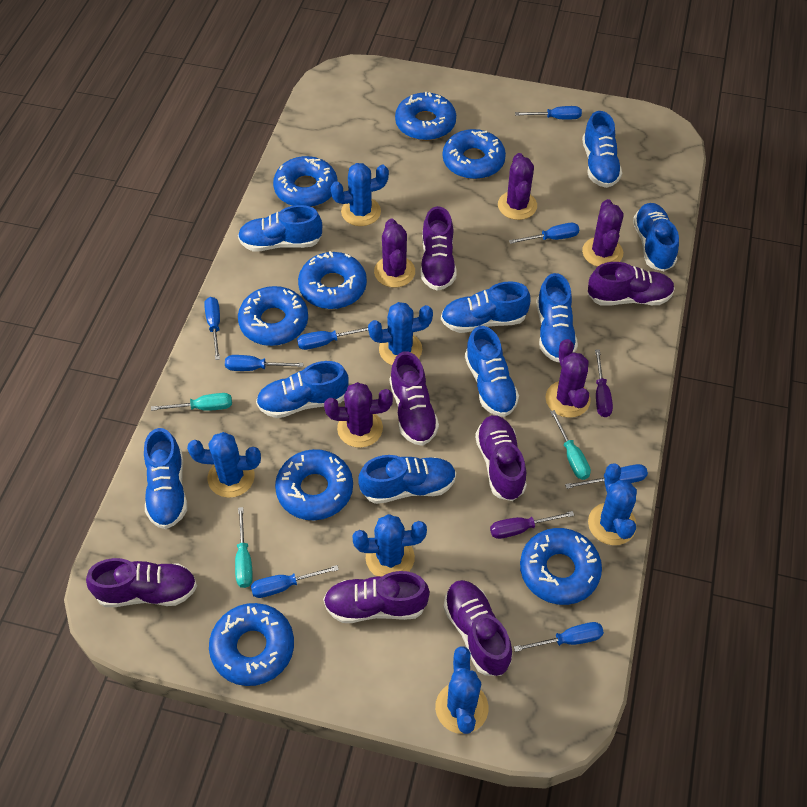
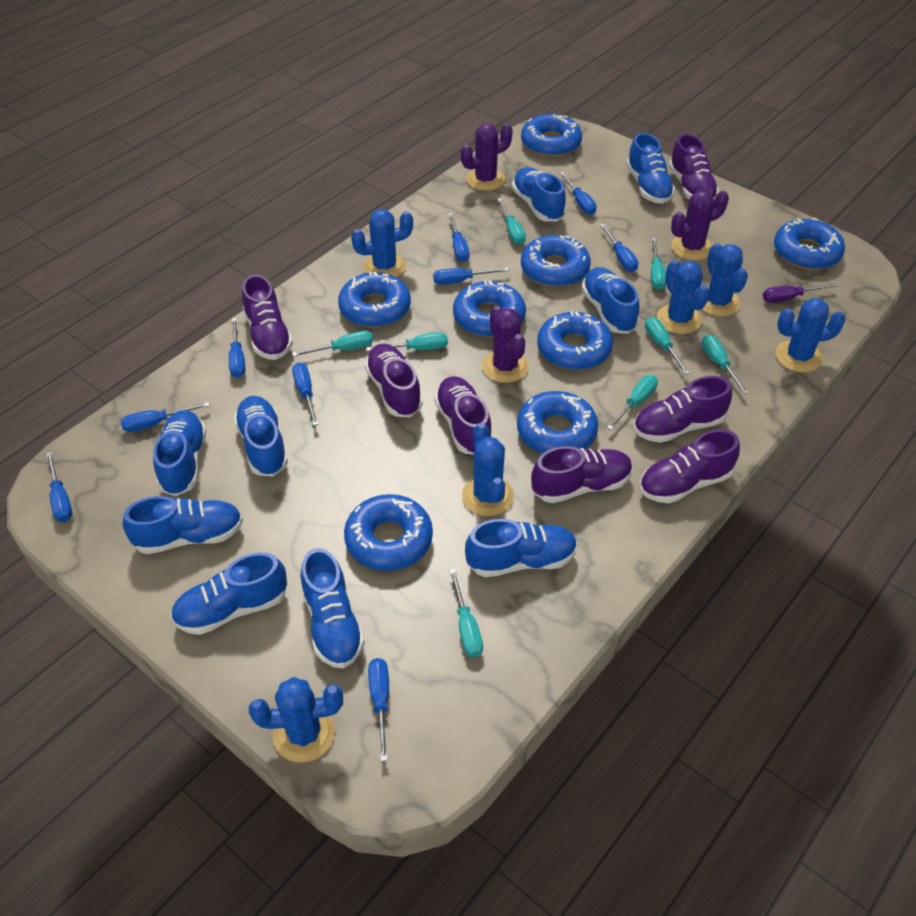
blue screwdriver: 8 -> 9
purple cactus: 5 -> 3
purple screwdriver: 2 -> 1
turquoise screwdriver: 3 -> 8

